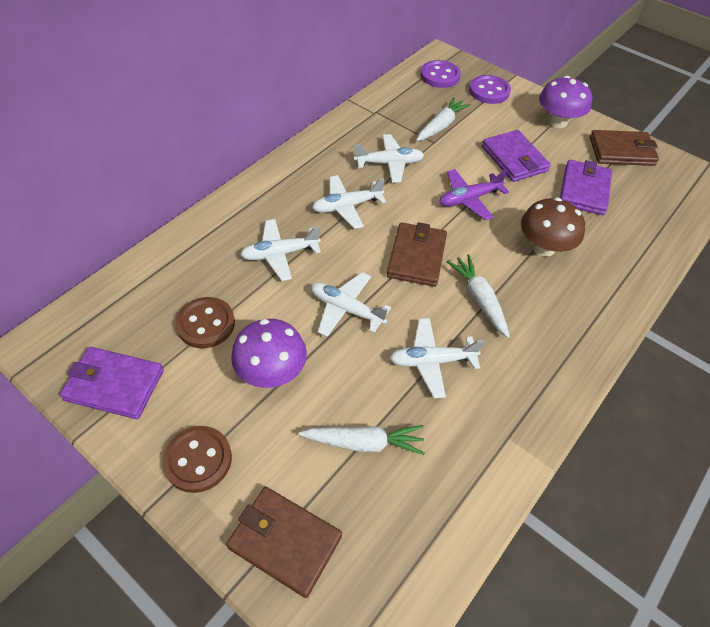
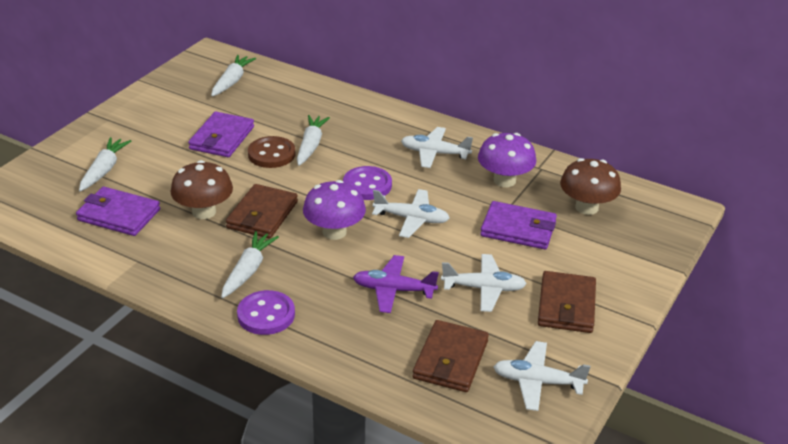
brown button: 2 -> 1
brown mushroom: 1 -> 2
white carrot: 3 -> 4
white plane: 5 -> 4

